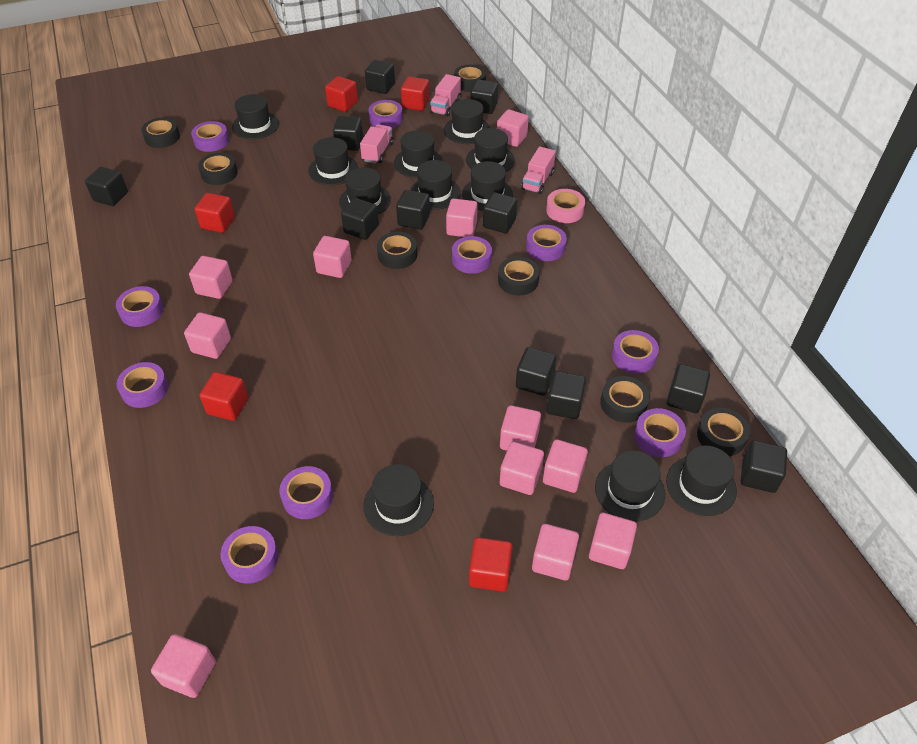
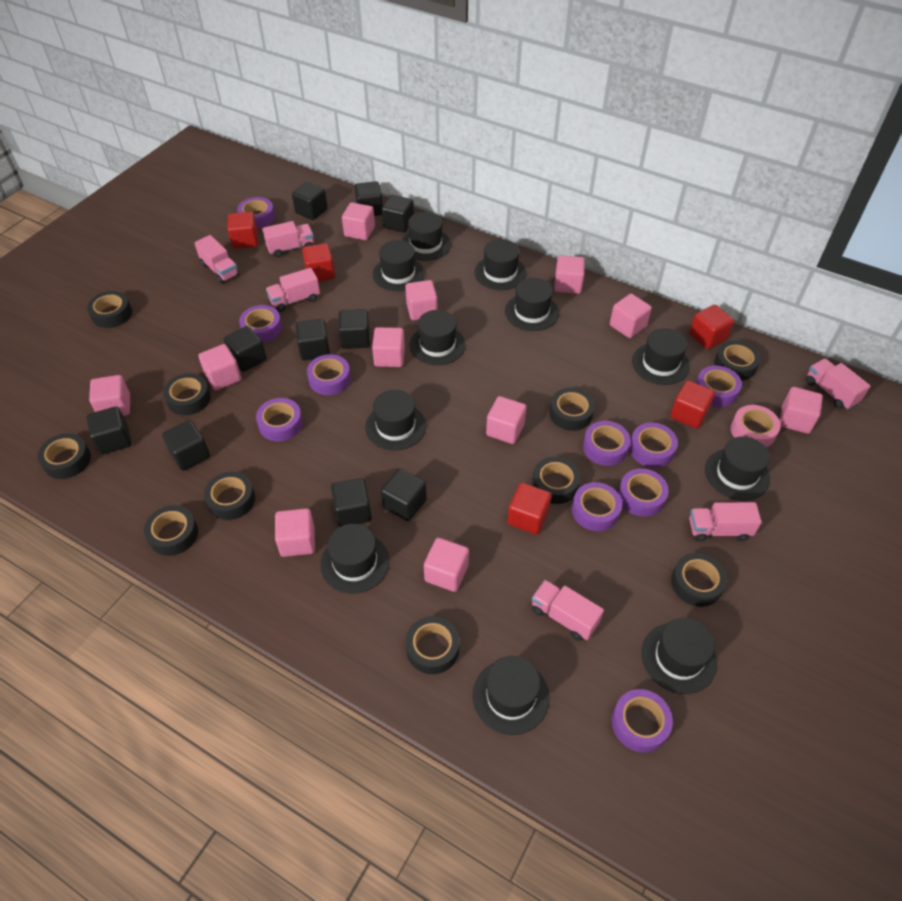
black cube: 11 -> 10
black tape: 7 -> 10
pink truck: 3 -> 6

